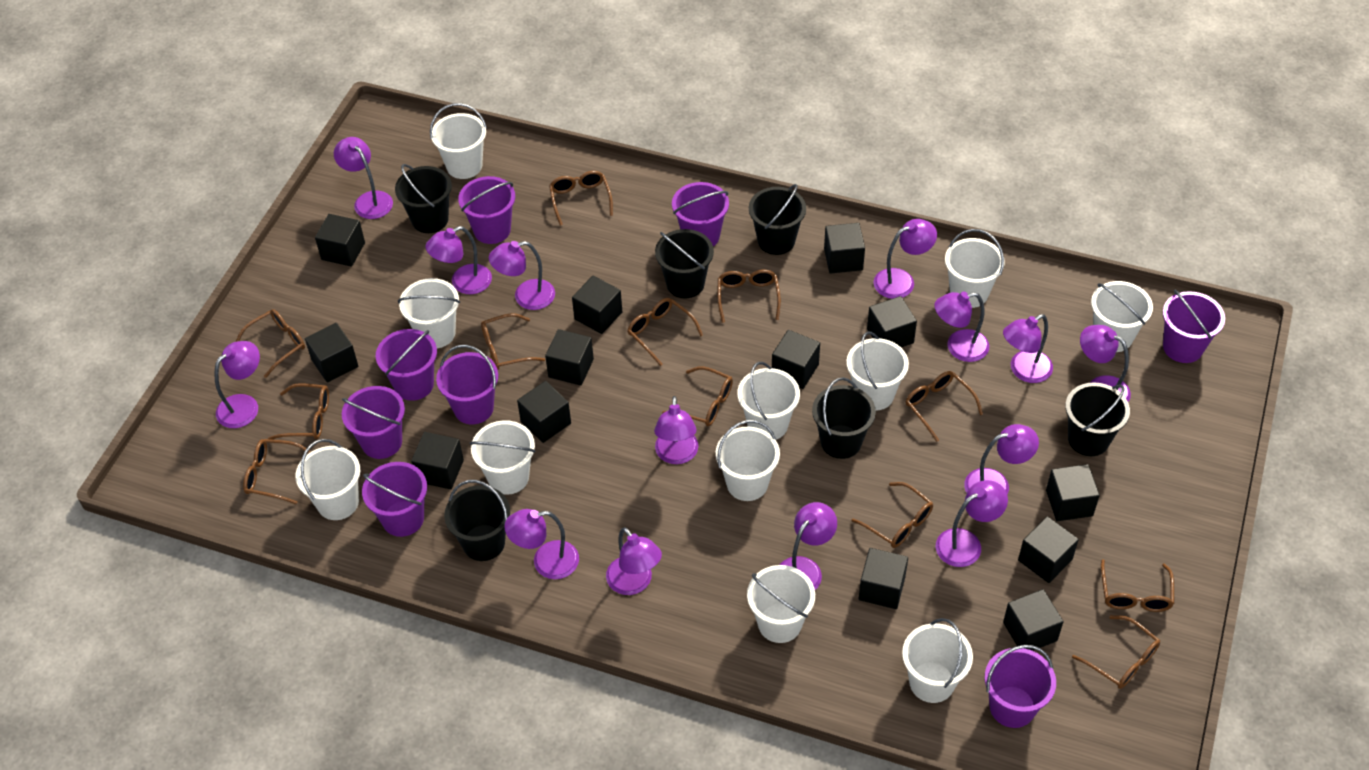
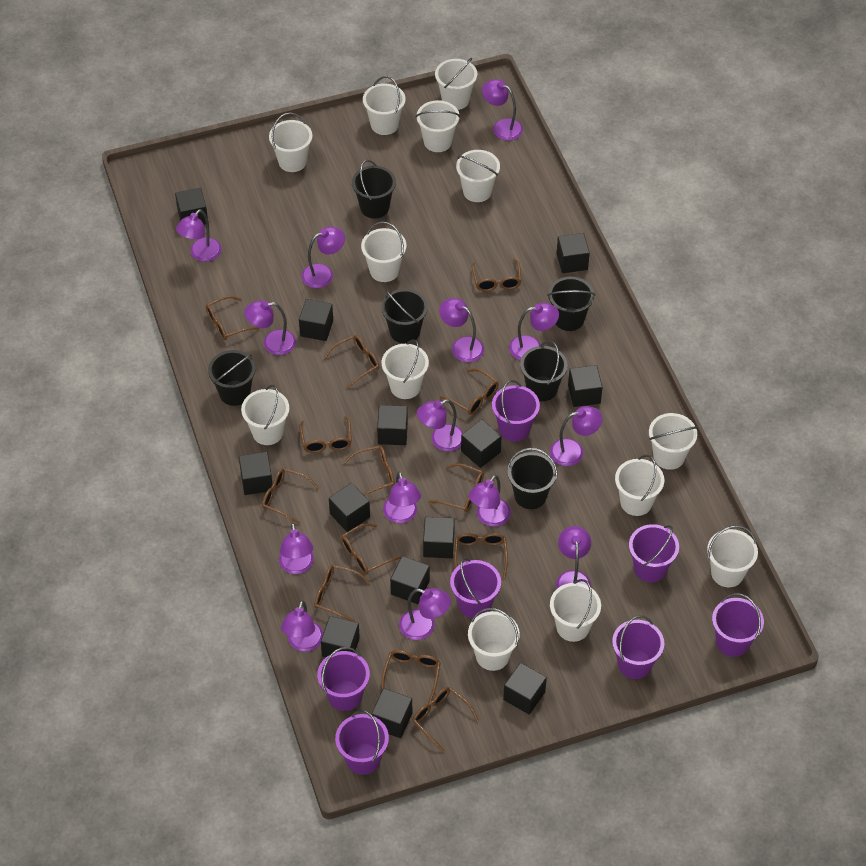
brown glasses: 12 -> 13
purple bucket: 8 -> 7
white bucket: 11 -> 13

